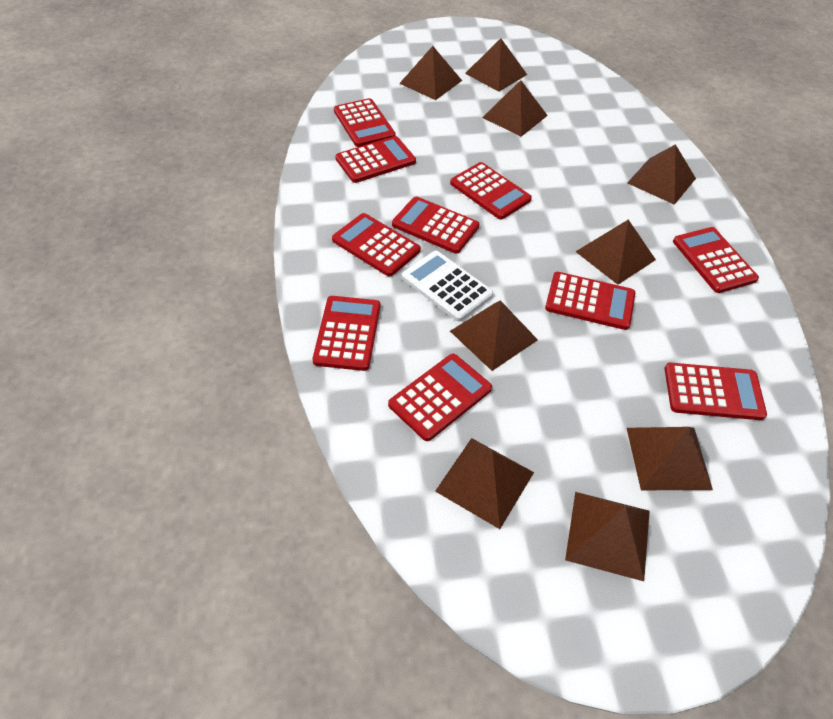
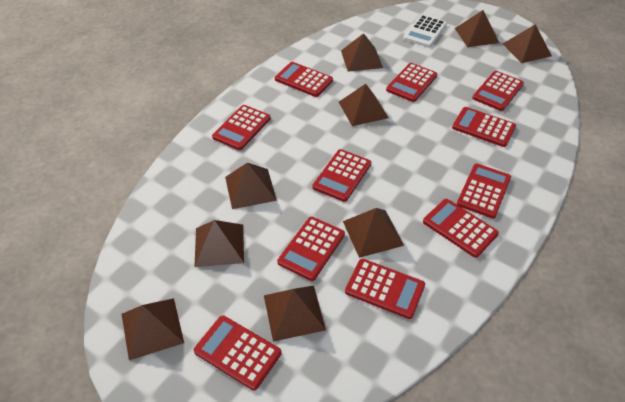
red calculator: 10 -> 11

